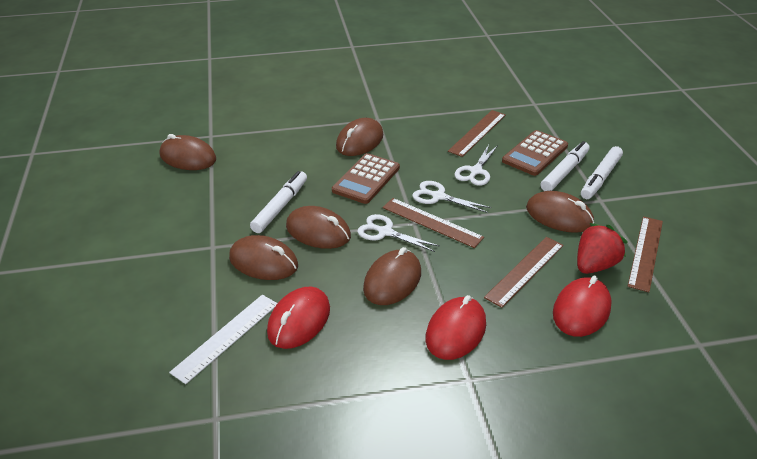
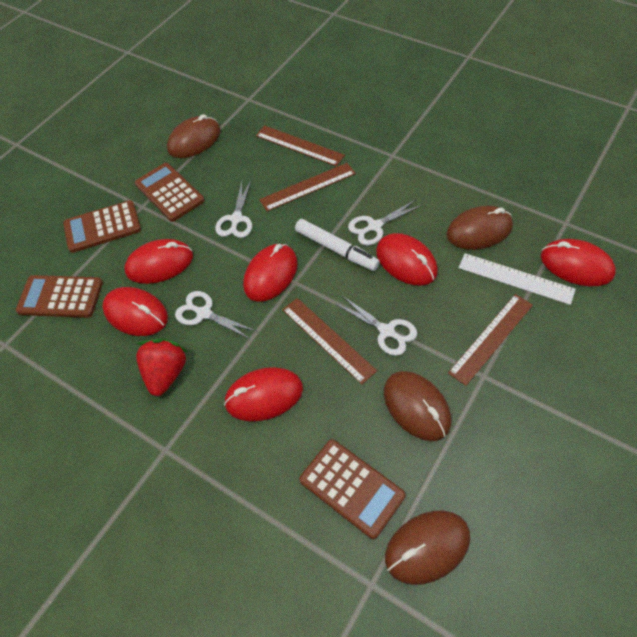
brown calculator: 2 -> 4
brown mouse: 6 -> 4
red mouse: 3 -> 6
white marker: 3 -> 1
white scissors: 3 -> 4

